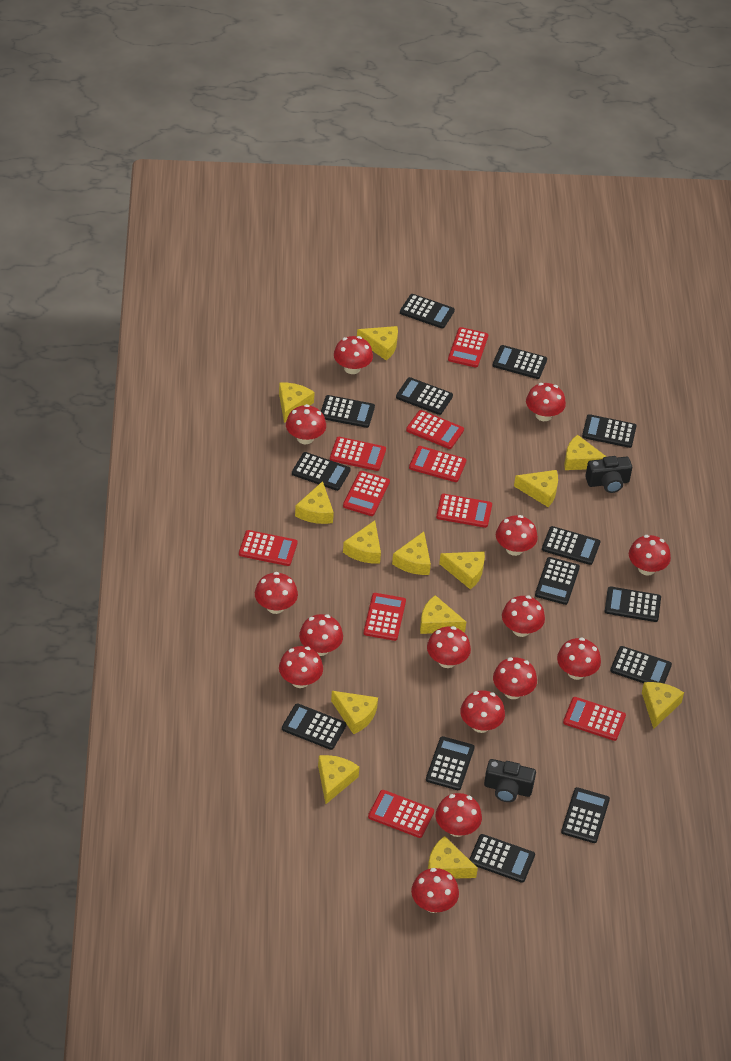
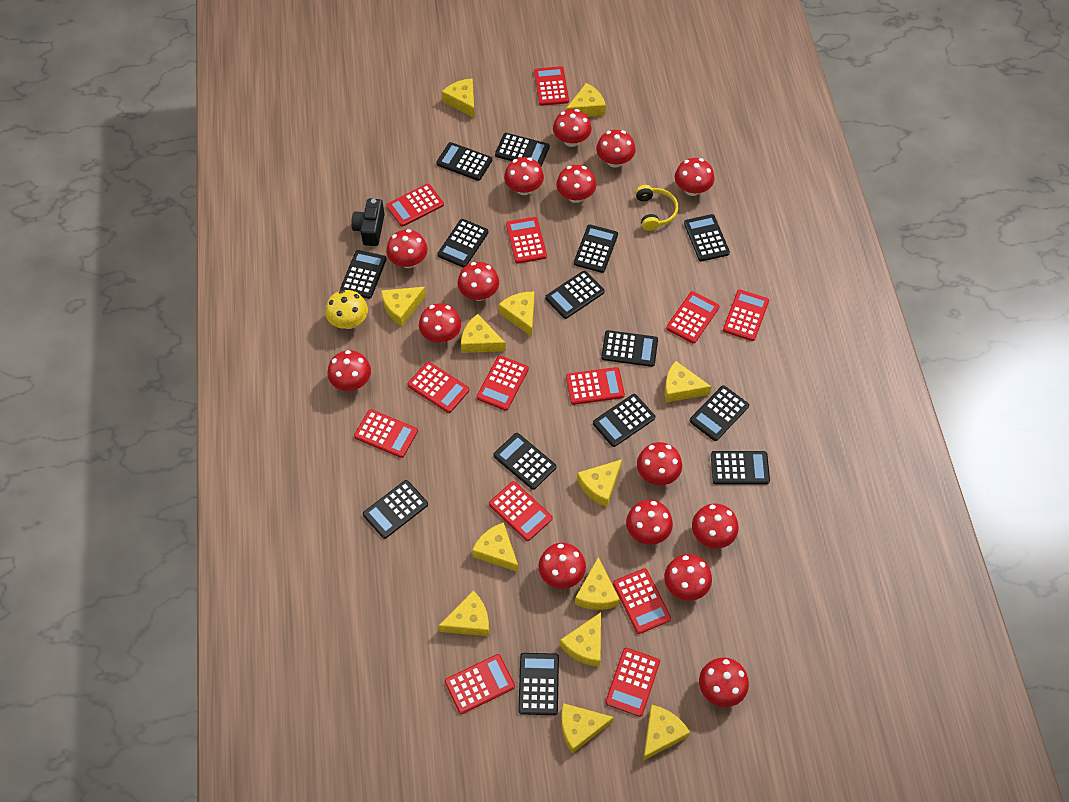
black camera: 2 -> 1
red calculator: 10 -> 13
yellow headphones: 0 -> 1
yellow mushroom: 0 -> 1

